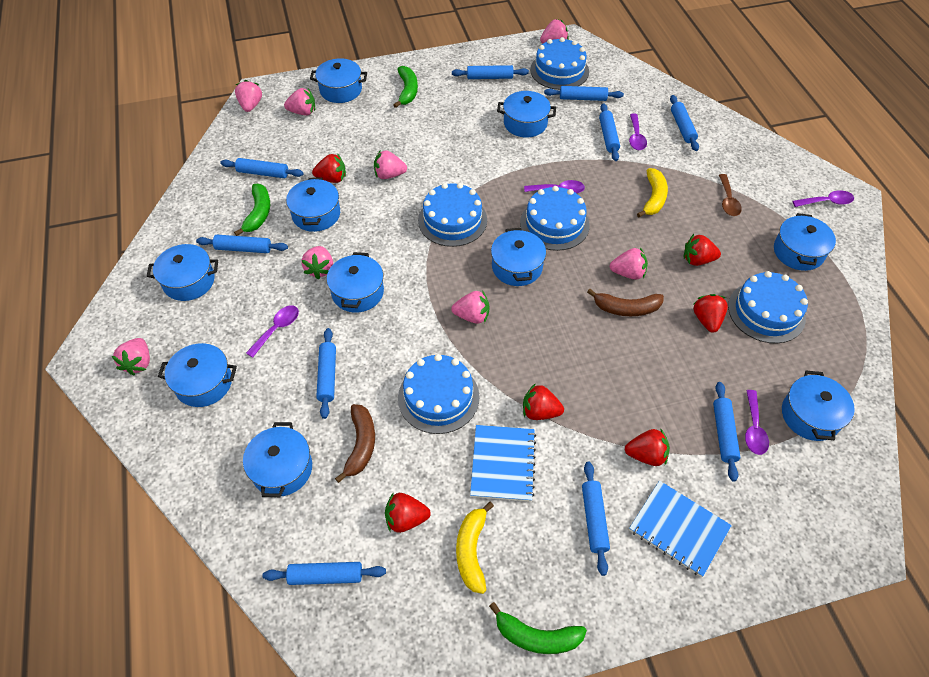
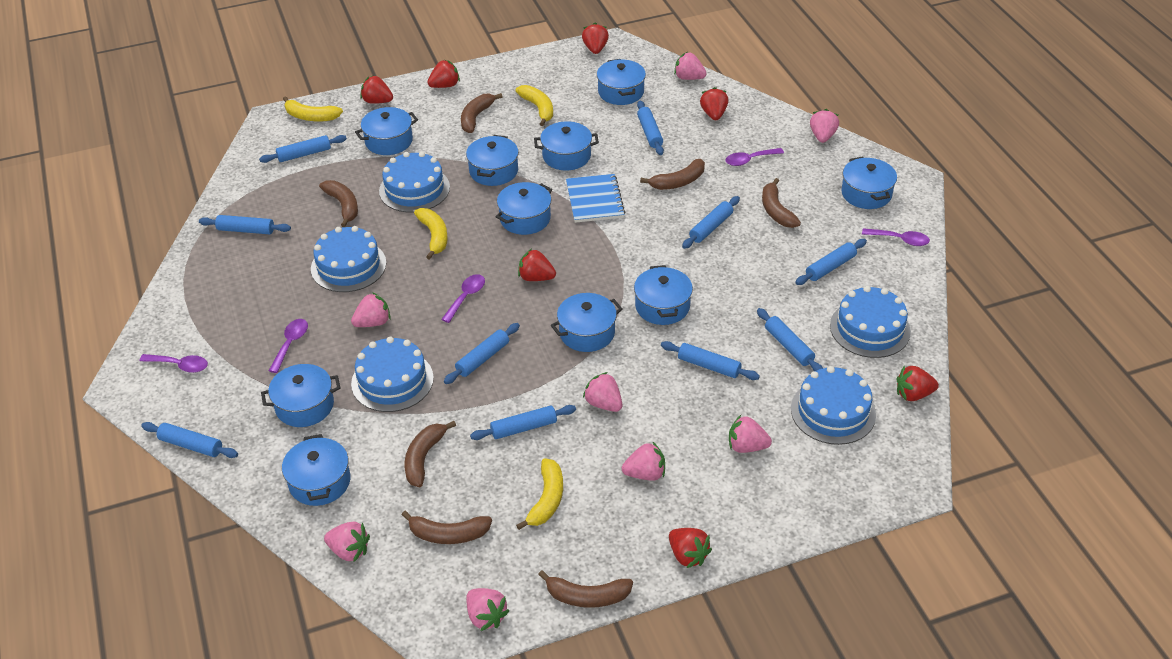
blue notebook: 2 -> 1
brown banana: 2 -> 7
brown spoon: 1 -> 0
green banana: 3 -> 0
red strawberry: 6 -> 7
yellow banana: 2 -> 4

